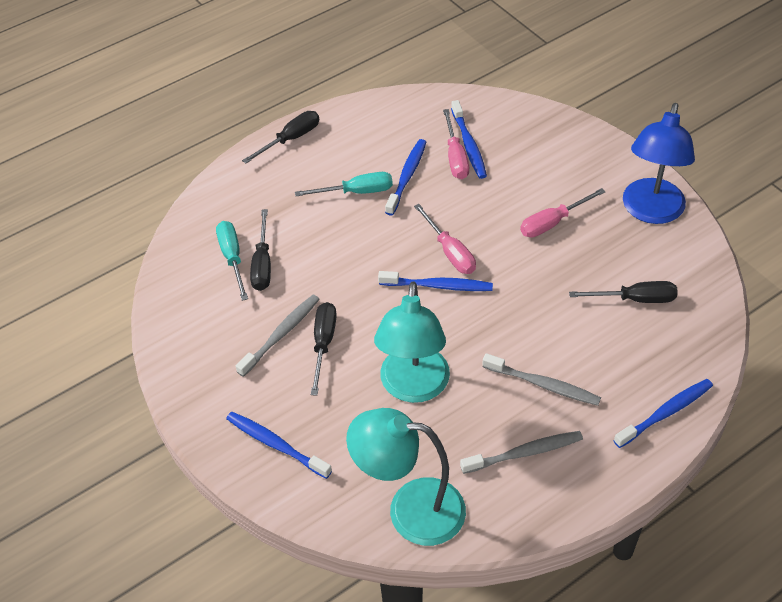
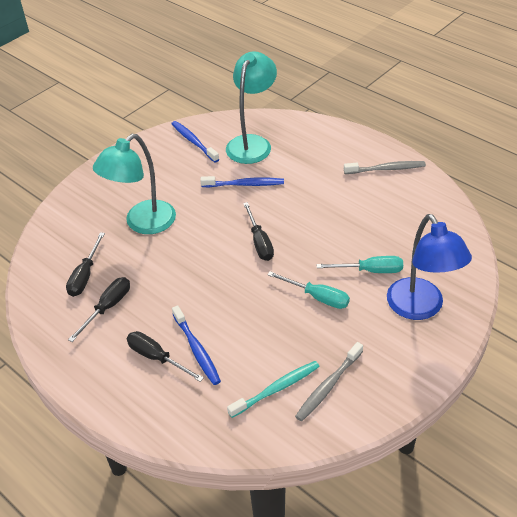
blue toothbrush: 5 -> 3
grey toothbrush: 3 -> 2
pink screwdriver: 3 -> 0
turquoise toothbrush: 0 -> 1

